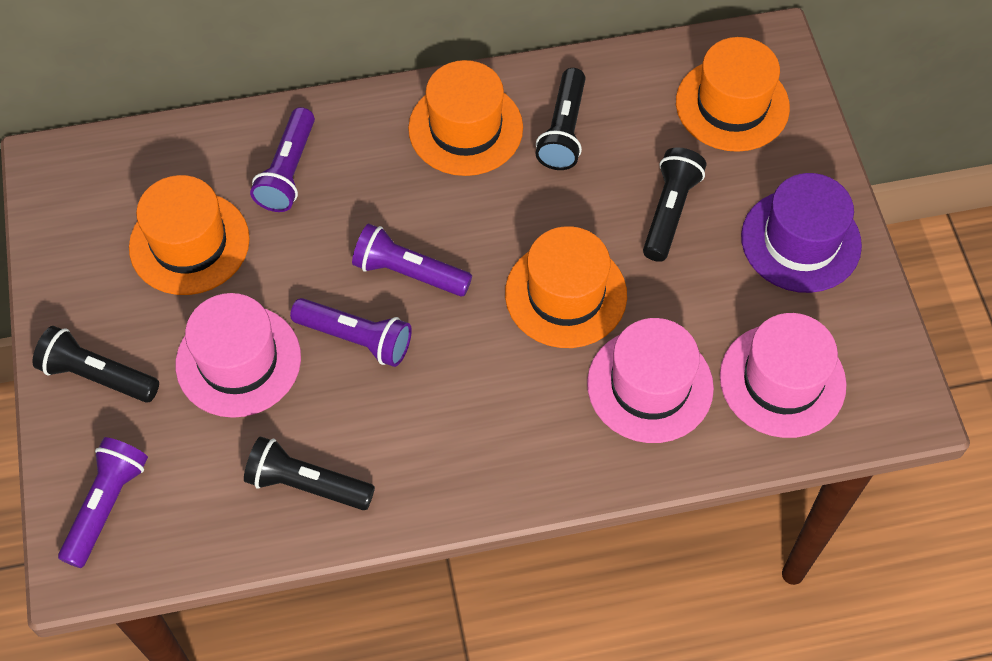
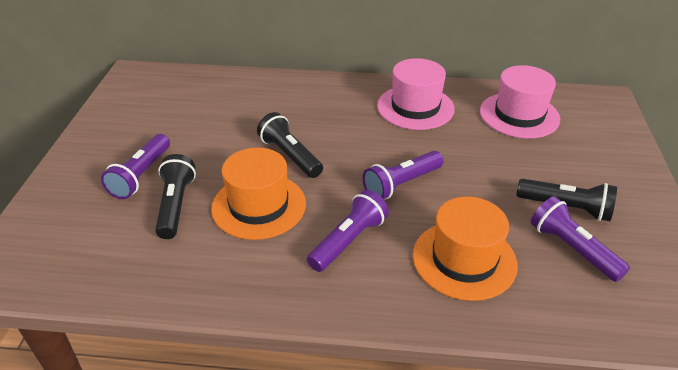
black flashlight: 4 -> 3
orange hat: 4 -> 2
pink hat: 3 -> 2
purple hat: 1 -> 0

